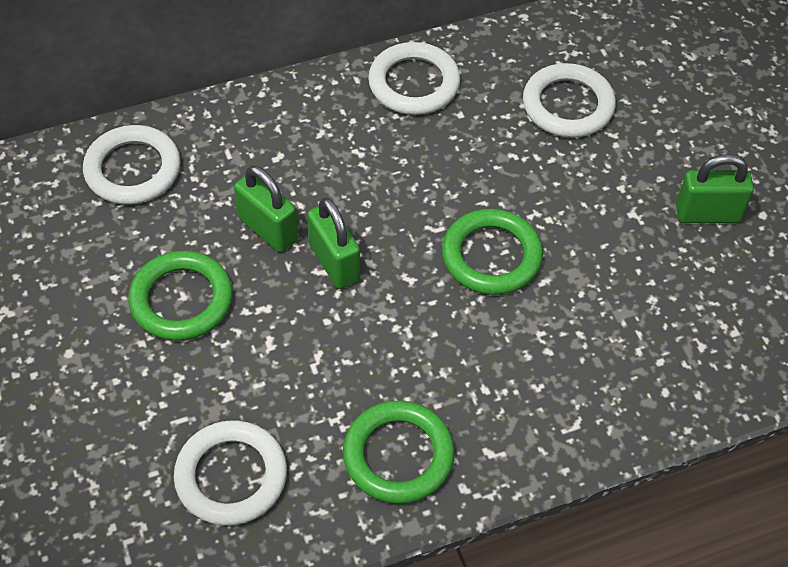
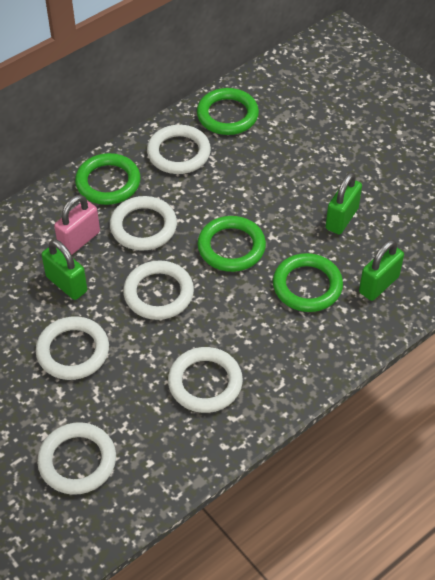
green ring: 3 -> 4
pink padlock: 0 -> 1
white ring: 4 -> 6

